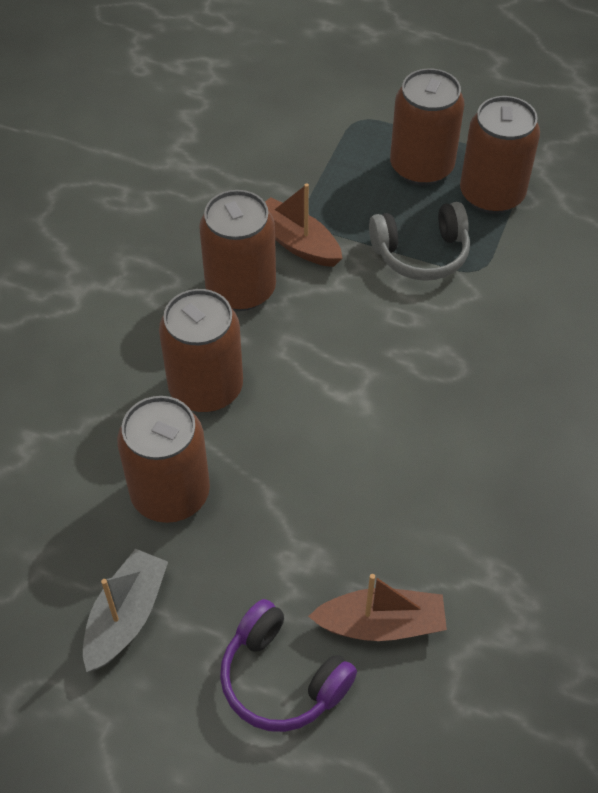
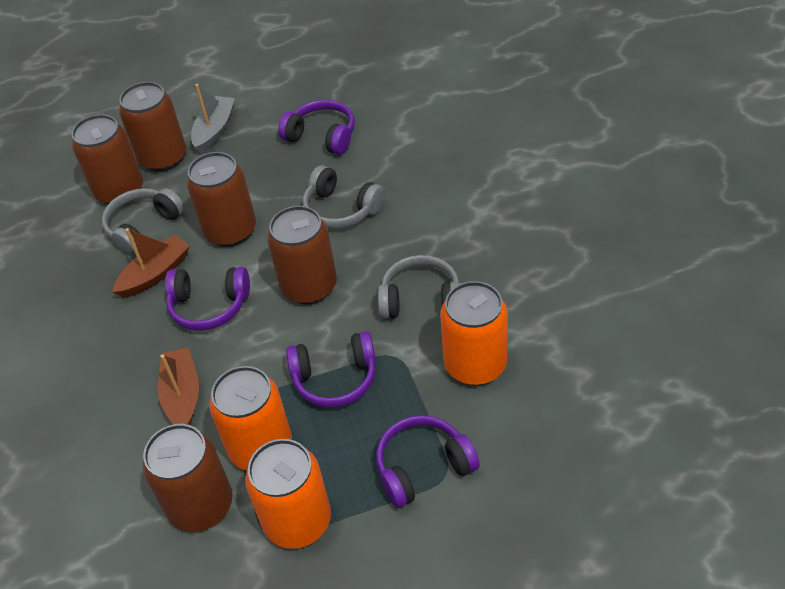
grey headphones: 1 -> 3
orange can: 0 -> 3
purple headphones: 1 -> 4

